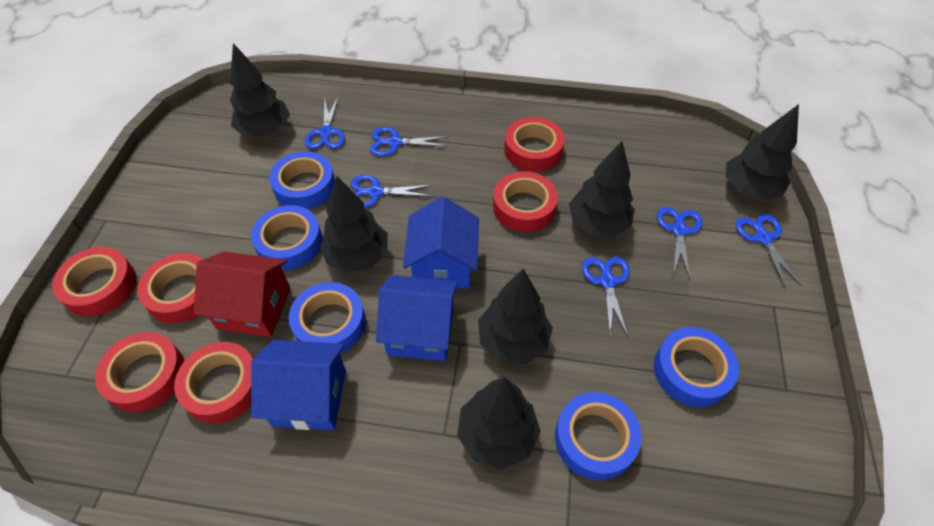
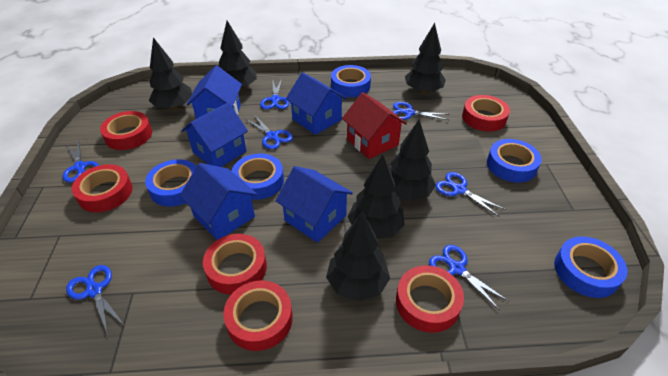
blue house: 3 -> 5
blue scissors: 6 -> 7

